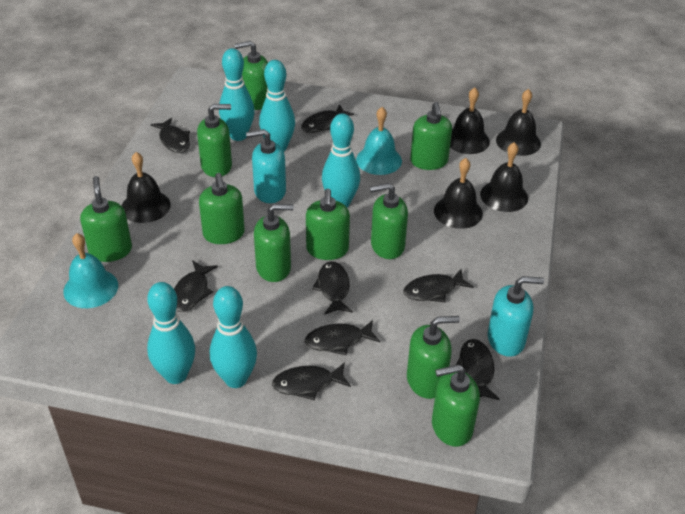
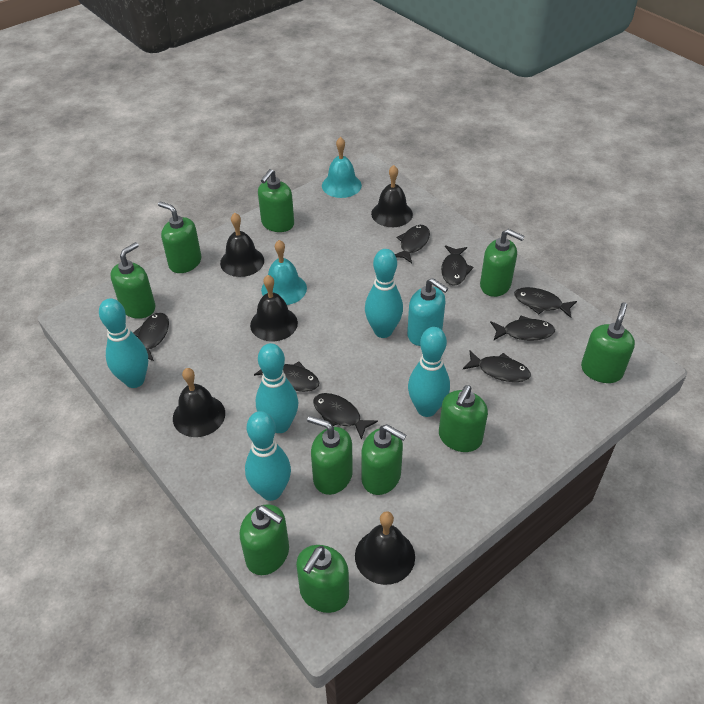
turquoise soap dispenser: 2 -> 1

